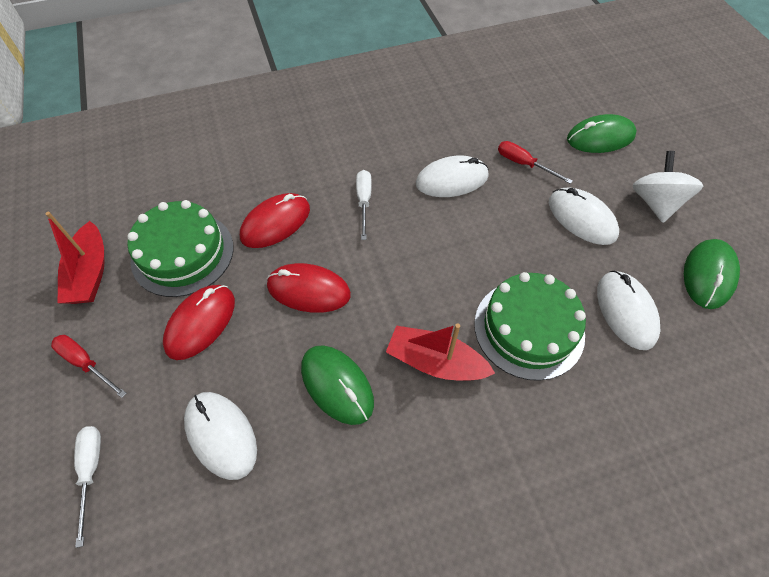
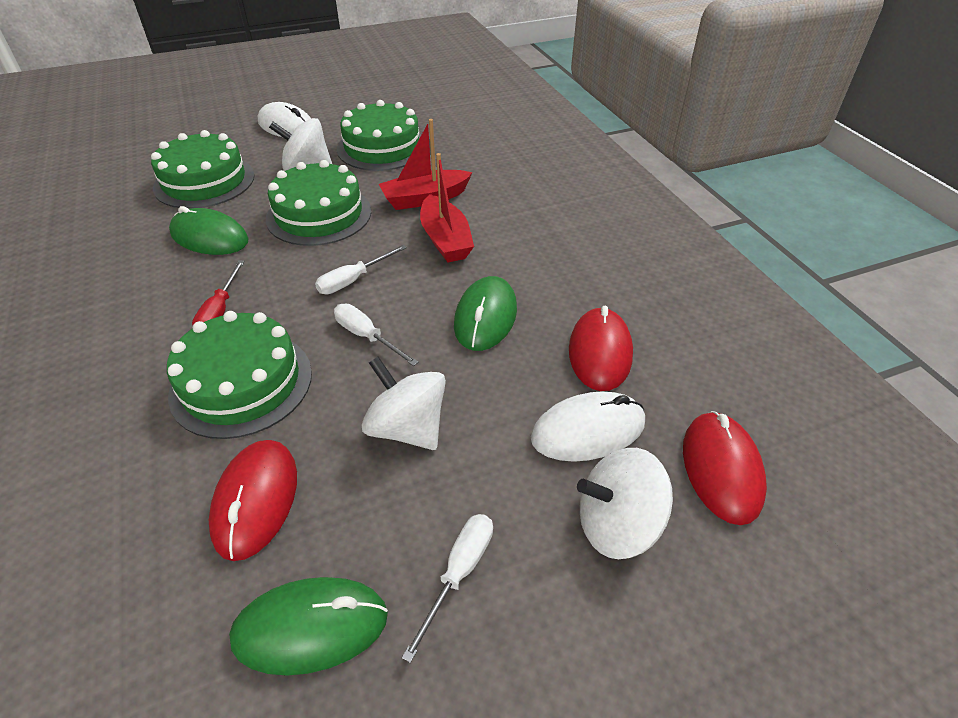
green cake: 2 -> 4
red screwdriver: 2 -> 1
white mouse: 4 -> 2
white screwdriver: 2 -> 3
white spinning top: 1 -> 3

